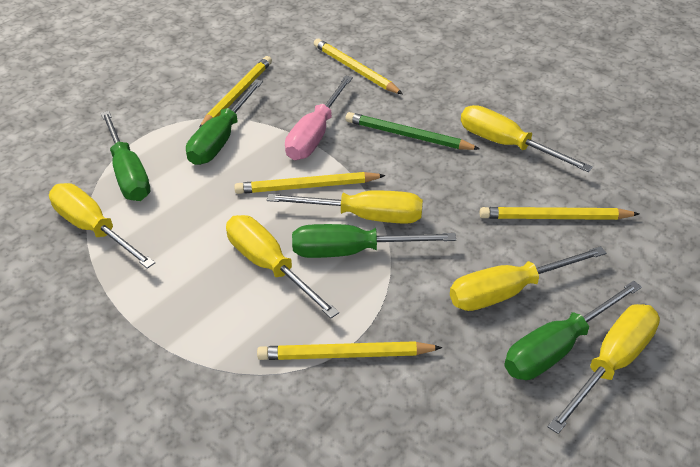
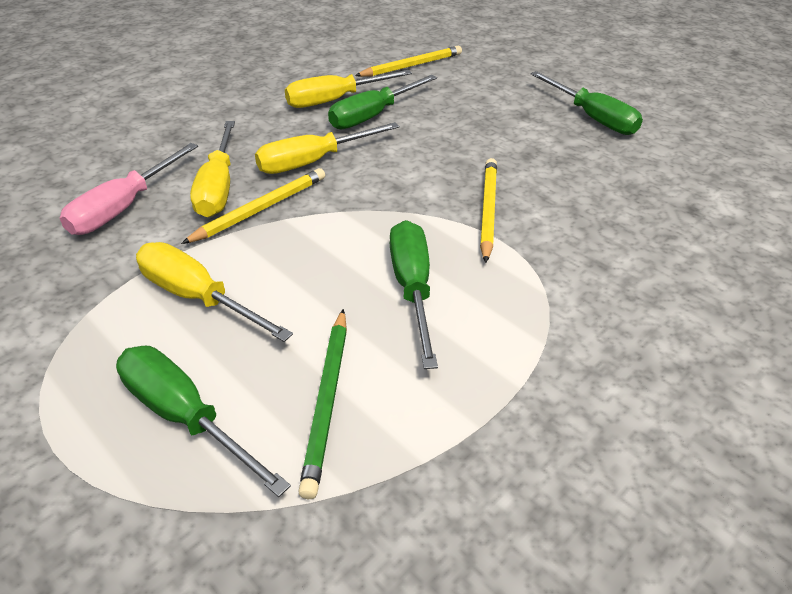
yellow pencil: 5 -> 3
yellow screwdriver: 6 -> 4

